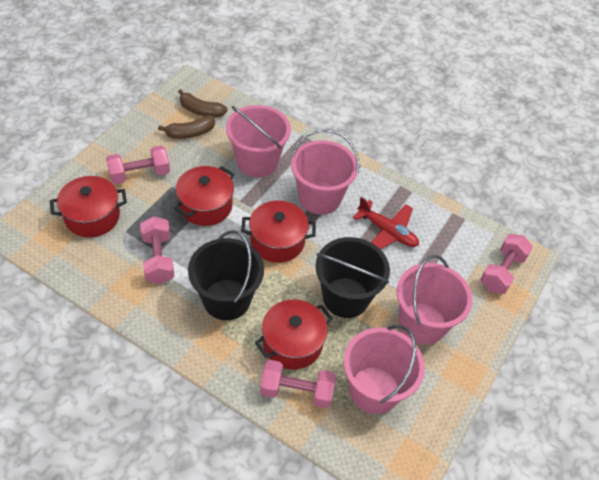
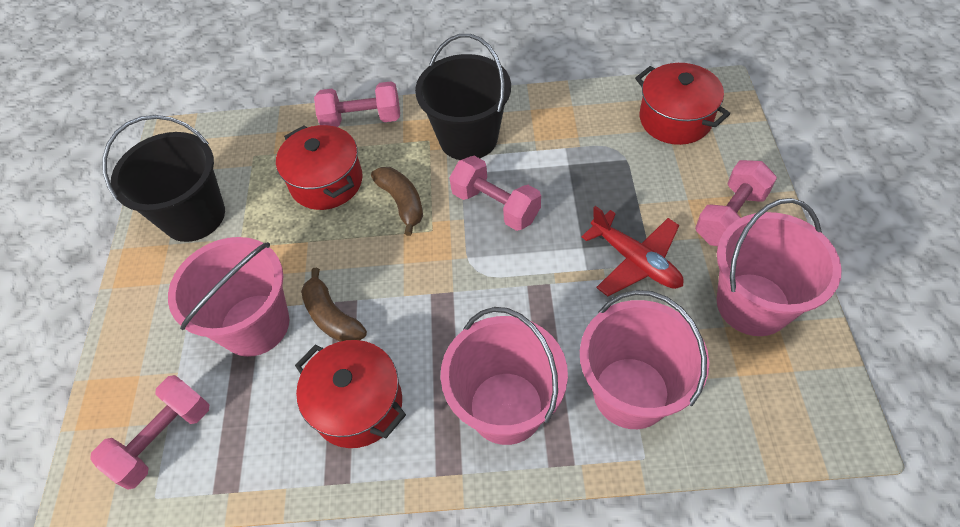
red pot: 4 -> 3

